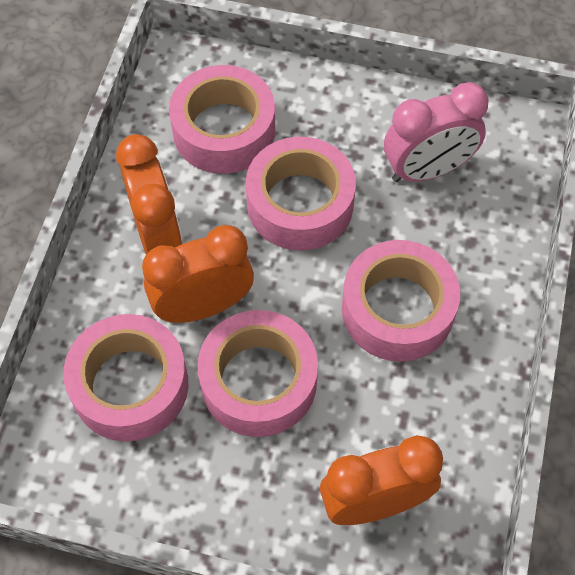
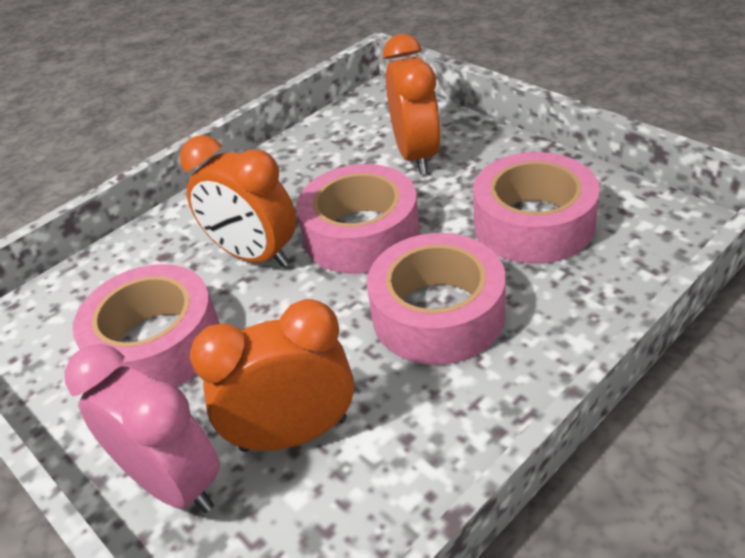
pink tape: 5 -> 4

